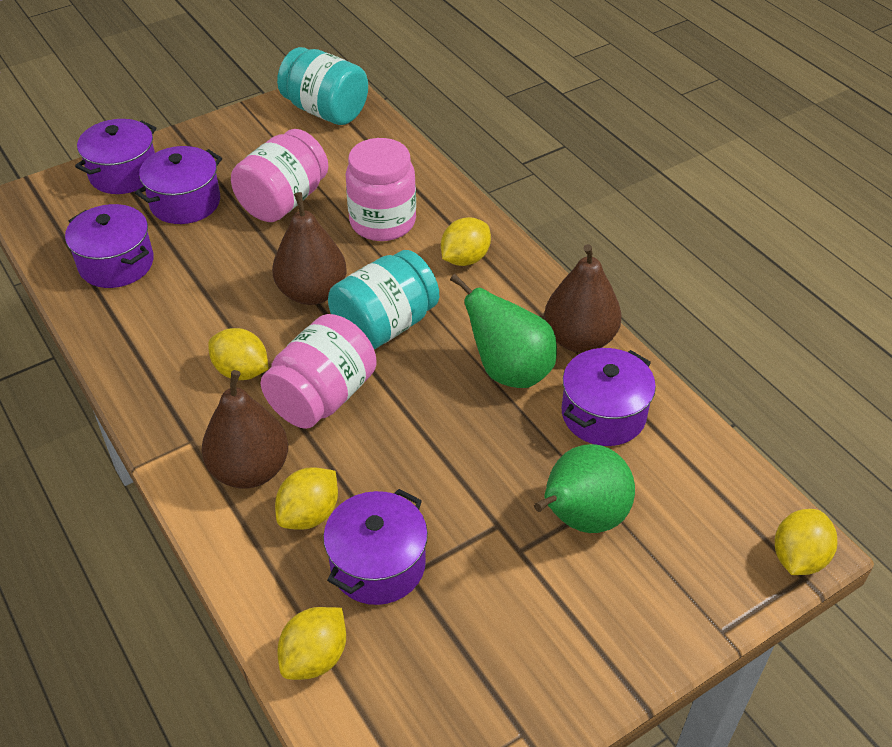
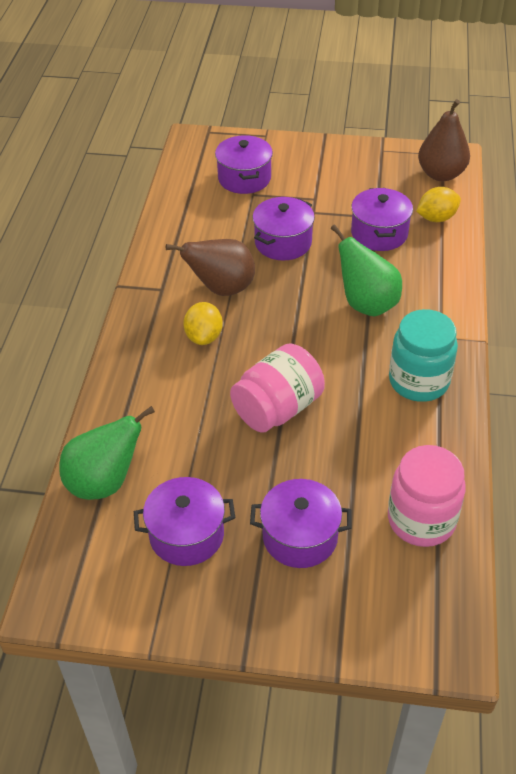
brown pear: 3 -> 2
pink jar: 3 -> 2
turquoise jar: 2 -> 1
yellow lemon: 5 -> 2

